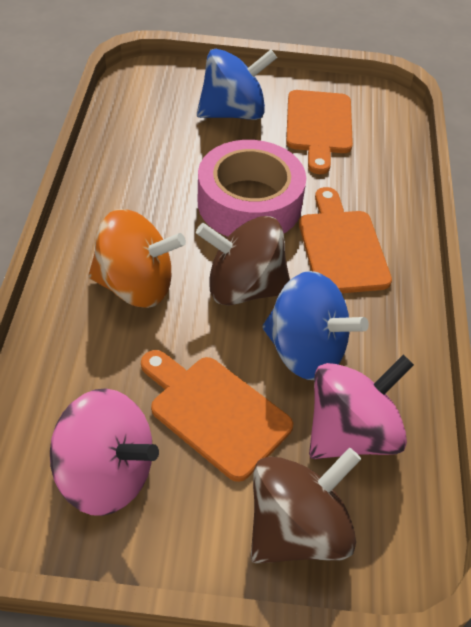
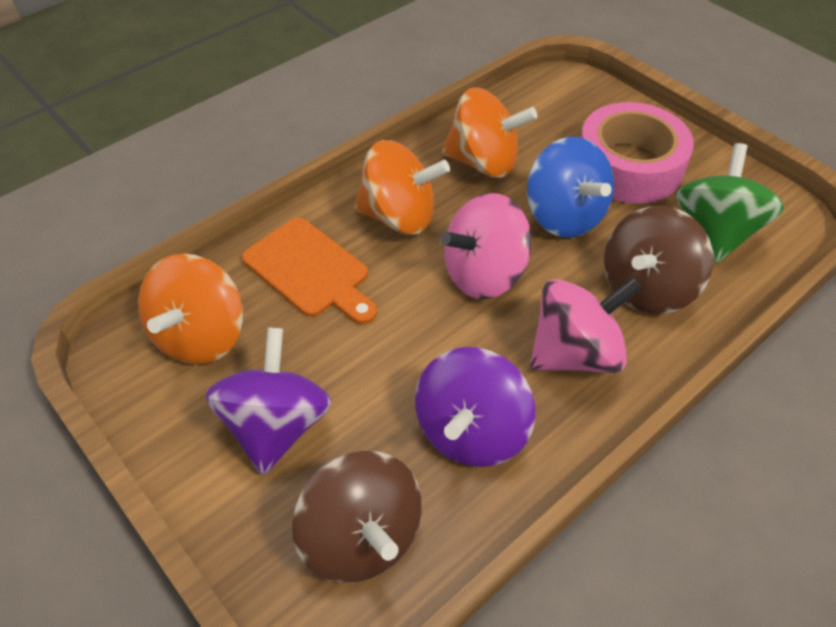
blue spinning top: 2 -> 1
green spinning top: 0 -> 1
orange cutting board: 3 -> 1
orange spinning top: 1 -> 3
purple spinning top: 0 -> 2

